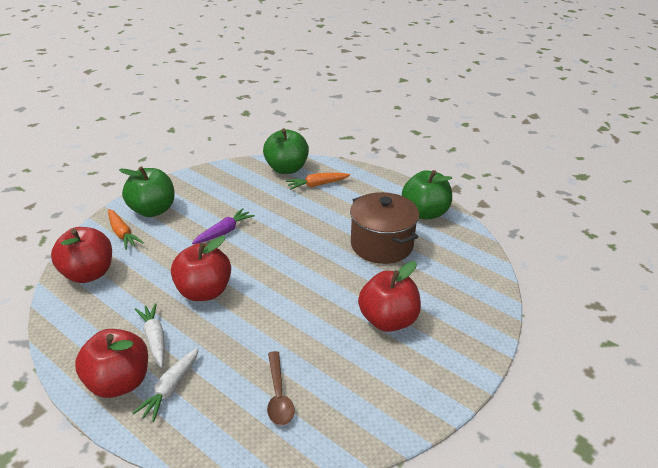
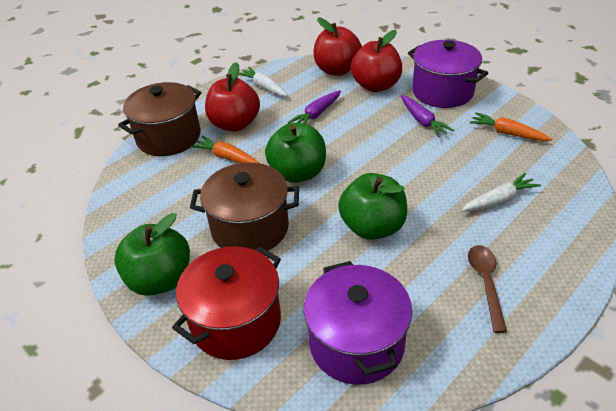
brown pot: 1 -> 2
purple carrot: 1 -> 2
purple pot: 0 -> 2
red apple: 4 -> 3
red pot: 0 -> 1

